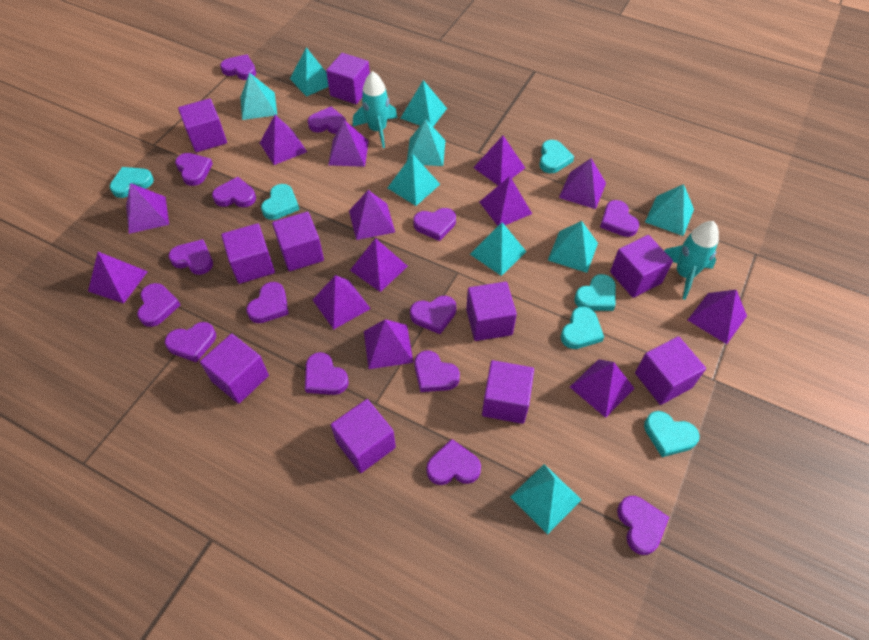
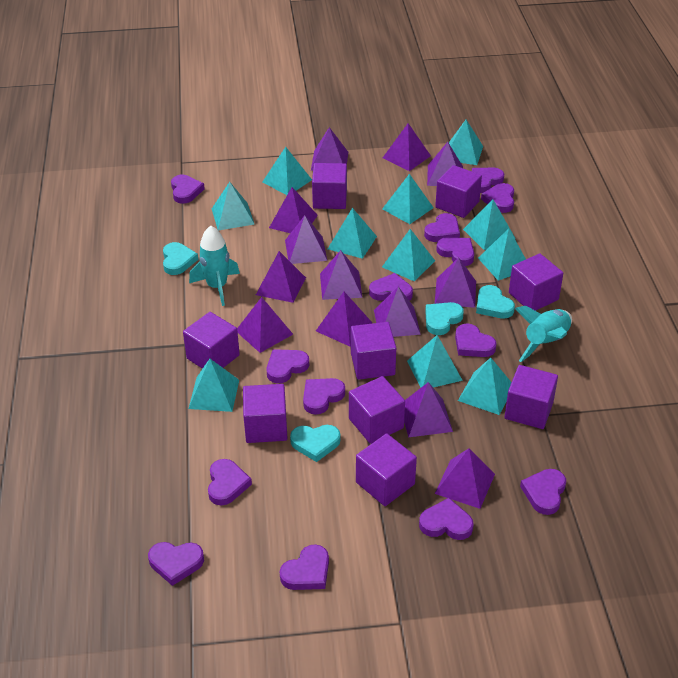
purple cube: 10 -> 9
purple heart: 15 -> 14
turquoise heart: 6 -> 4
turquoise pyramid: 9 -> 11

